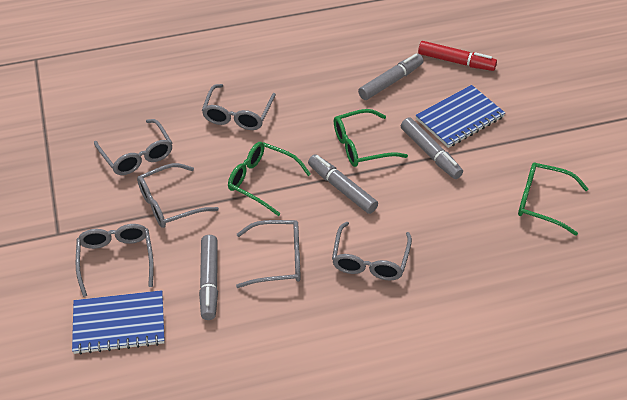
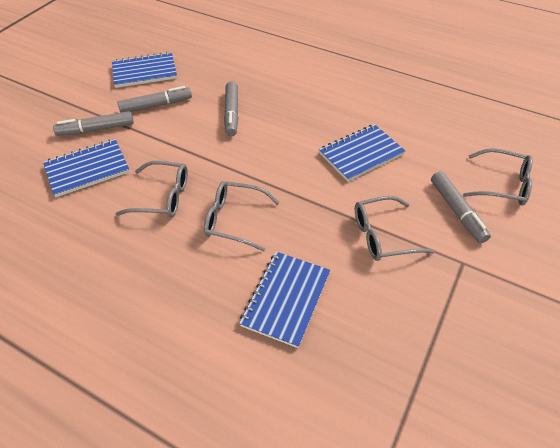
blue notebook: 2 -> 4
green glasses: 3 -> 0
grey glasses: 6 -> 4
red marker: 1 -> 0

